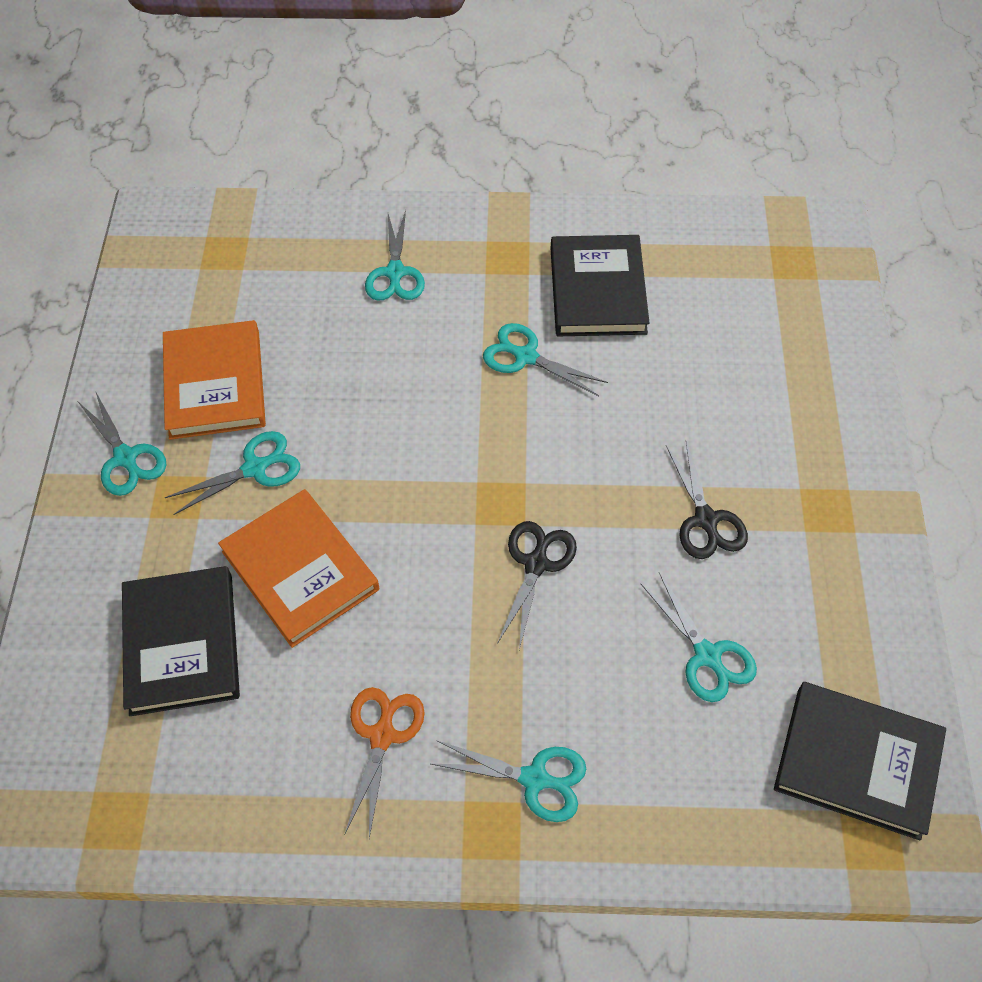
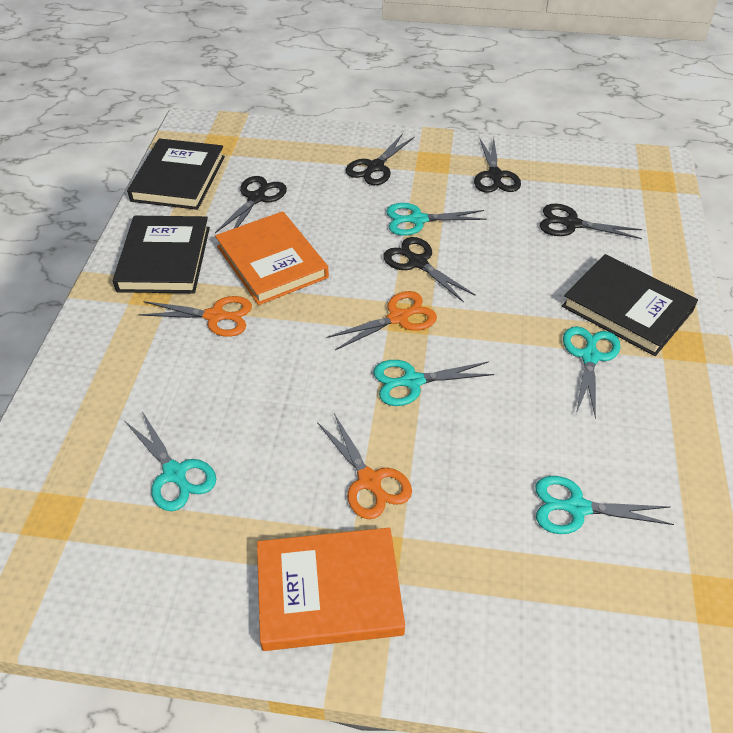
black scissors: 2 -> 5
orange scissors: 1 -> 3
turquoise scissors: 6 -> 5

